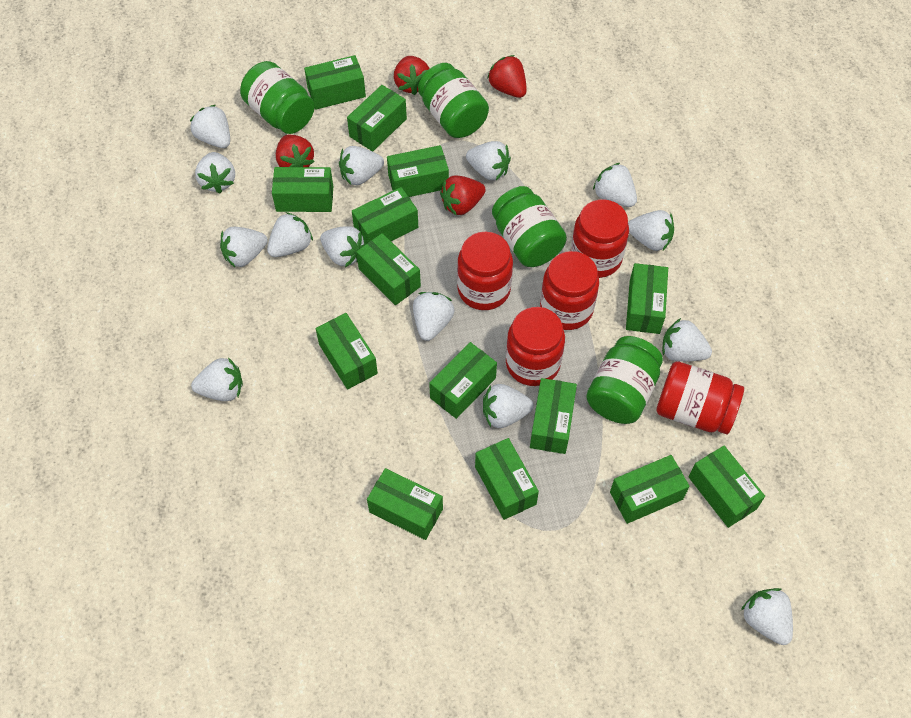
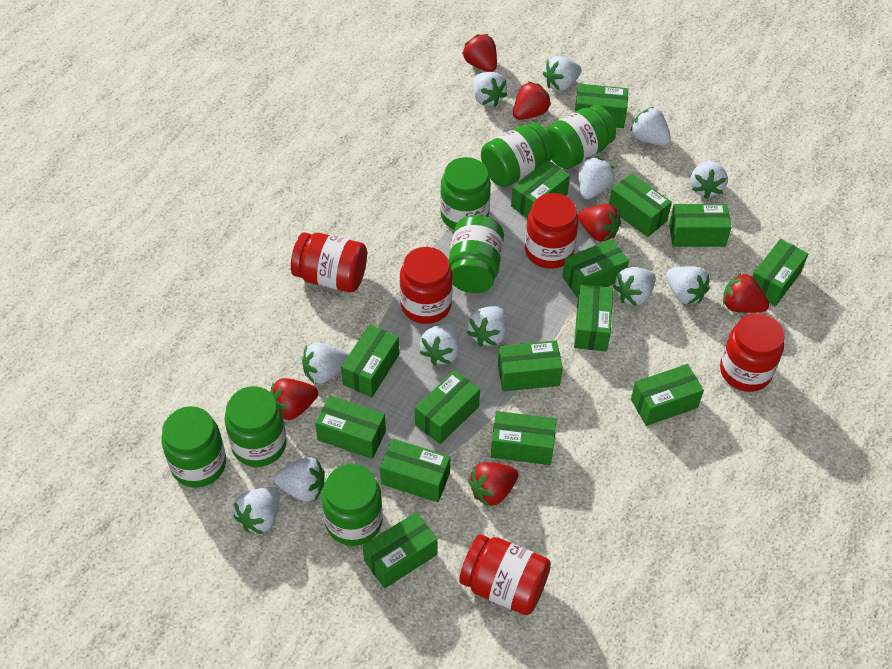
green box: 14 -> 15
green jar: 4 -> 7
red strawberry: 4 -> 6
white strawberry: 14 -> 12

